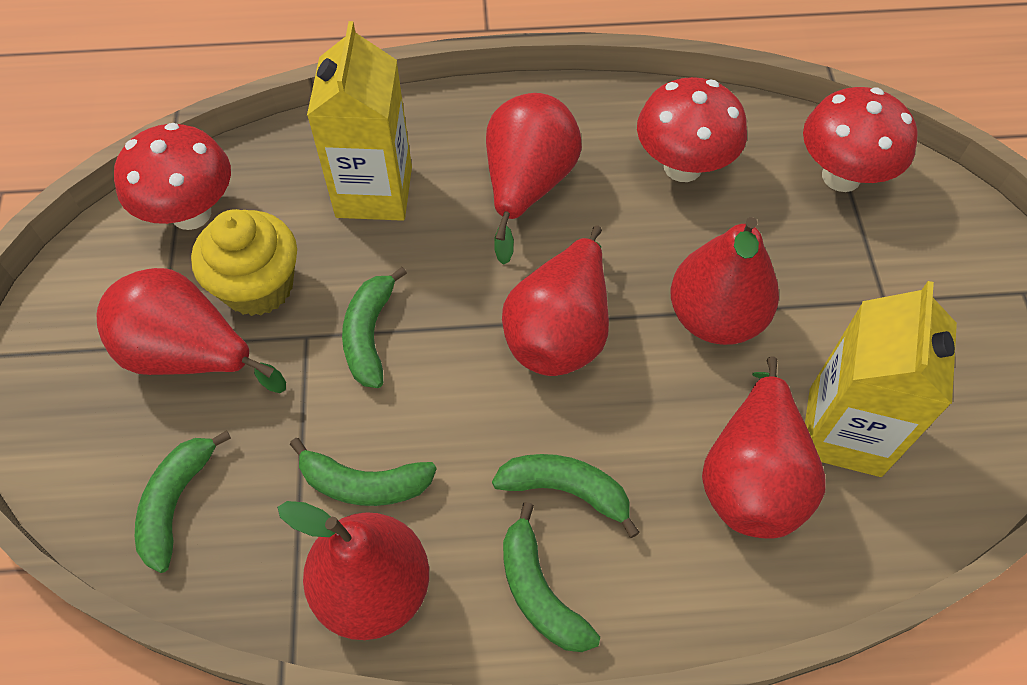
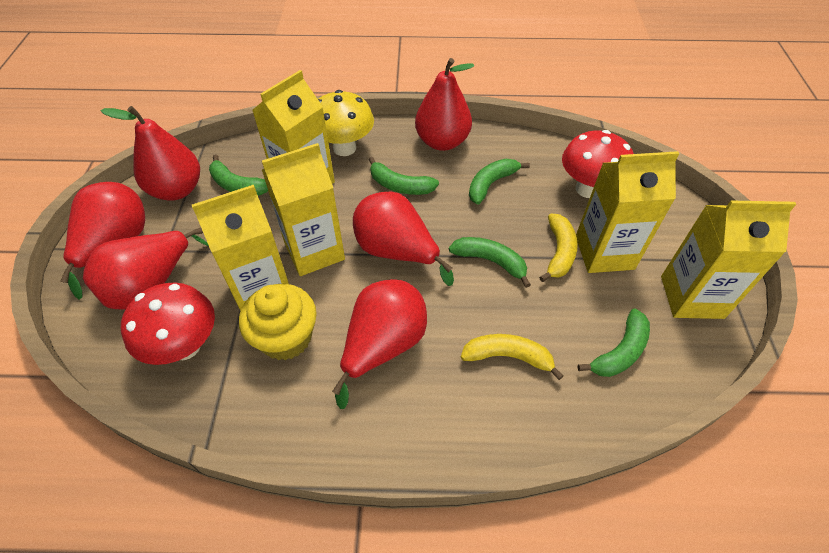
red mushroom: 3 -> 2
yellow banana: 0 -> 2
yellow carton: 2 -> 5
yellow mushroom: 0 -> 1

